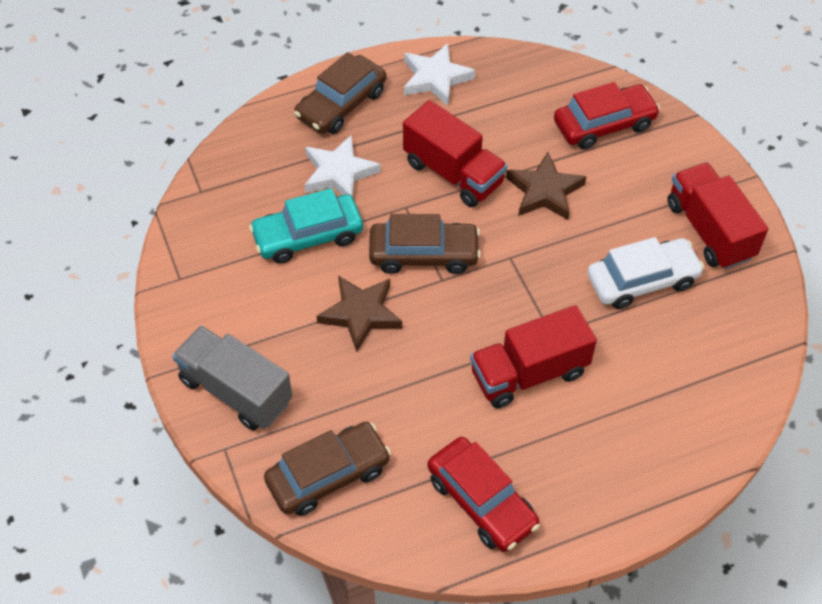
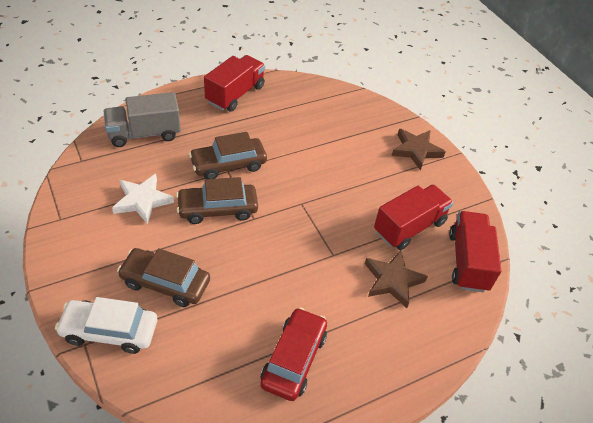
red car: 2 -> 1
turquoise car: 1 -> 0
white star: 2 -> 1

